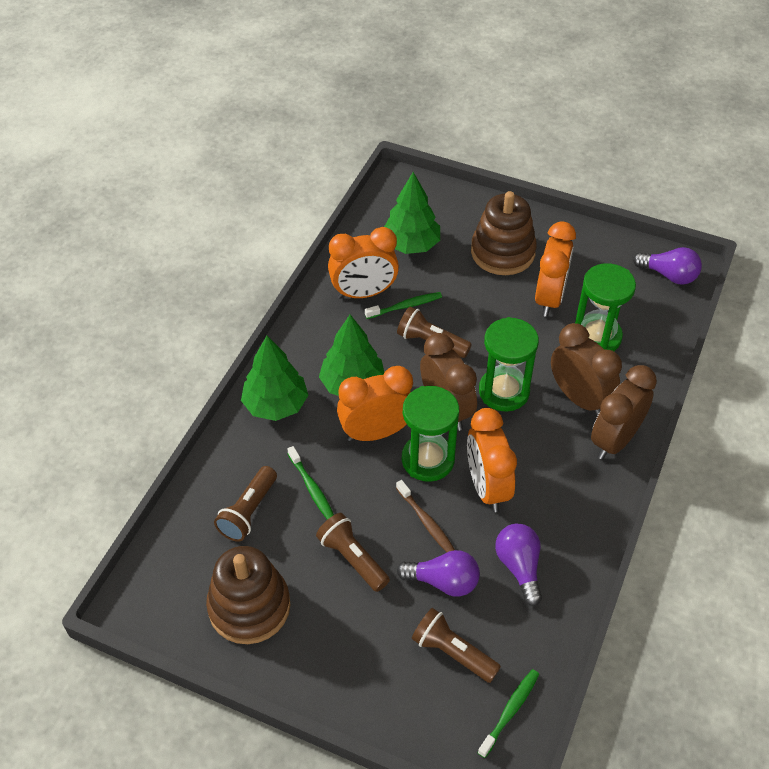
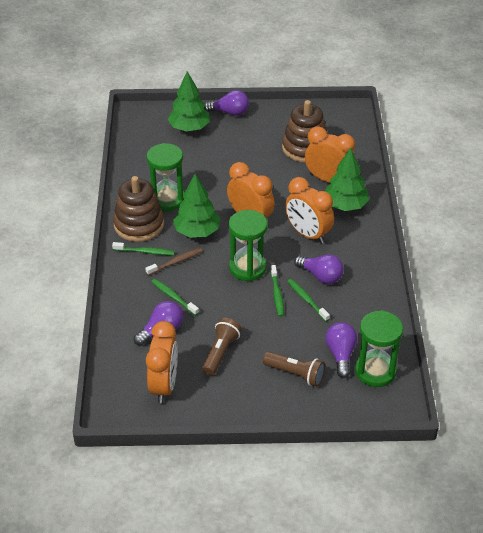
brown clock: 3 -> 0
brown flashlight: 4 -> 2
green toothbrush: 3 -> 4
purple light bulb: 3 -> 4

